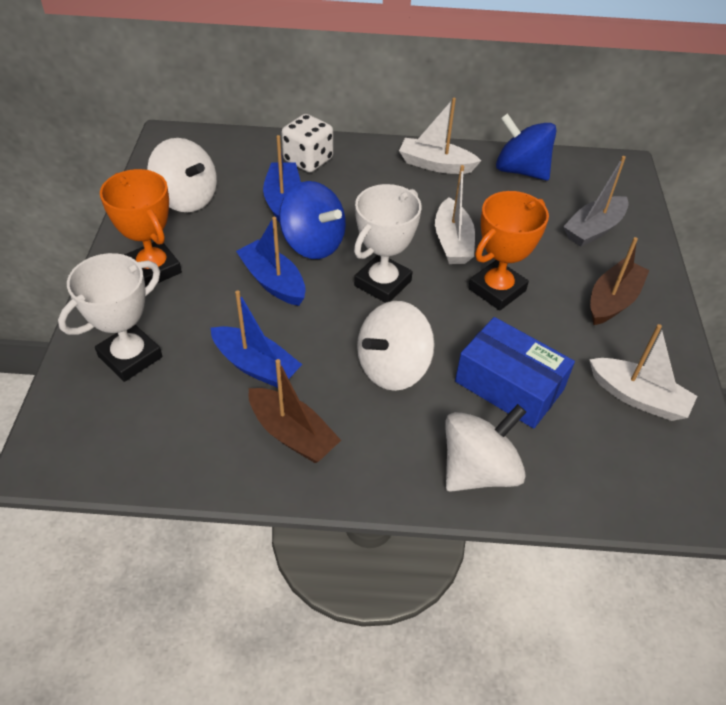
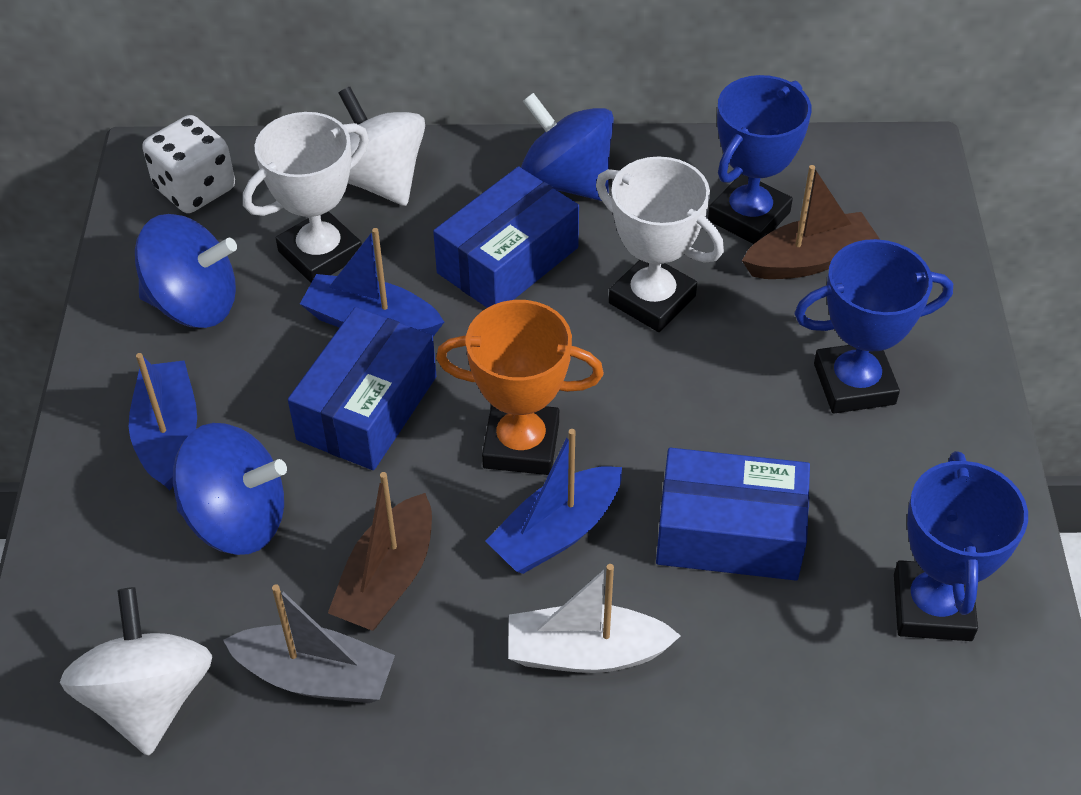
blue box: 1 -> 3
blue spinning top: 2 -> 3
blue trophy: 0 -> 3
orange trophy: 2 -> 1
white boat: 3 -> 1
white spinning top: 3 -> 2

